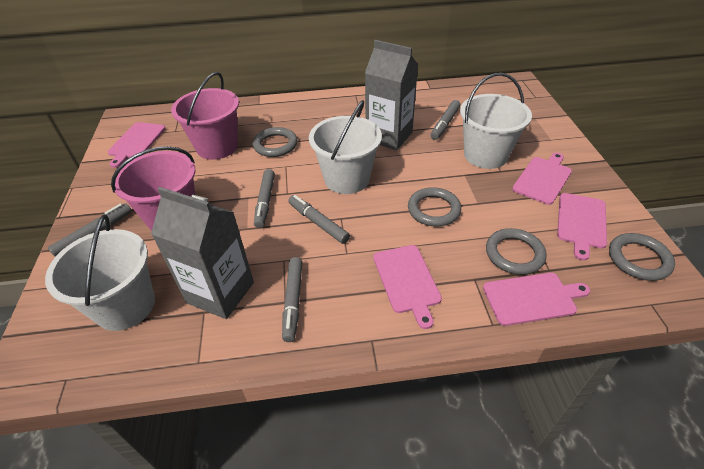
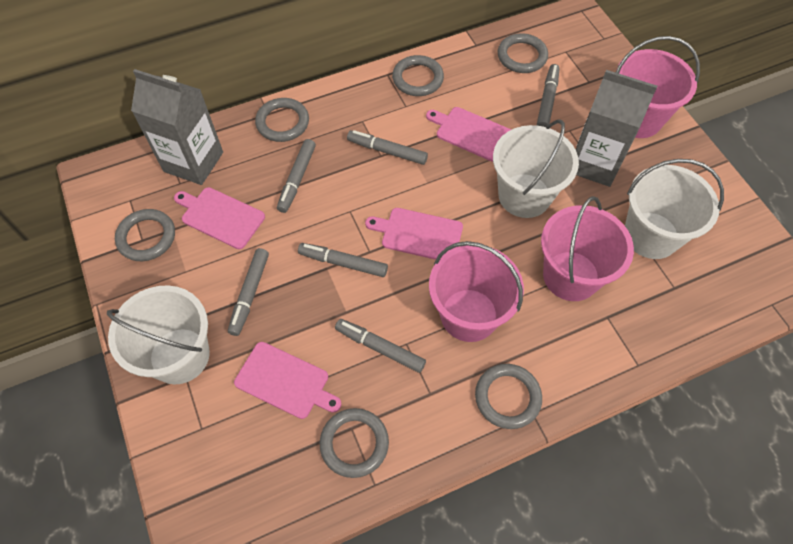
grey marker: 5 -> 6
grey ring: 4 -> 6
pink bucket: 2 -> 3
pink cutting board: 5 -> 4

